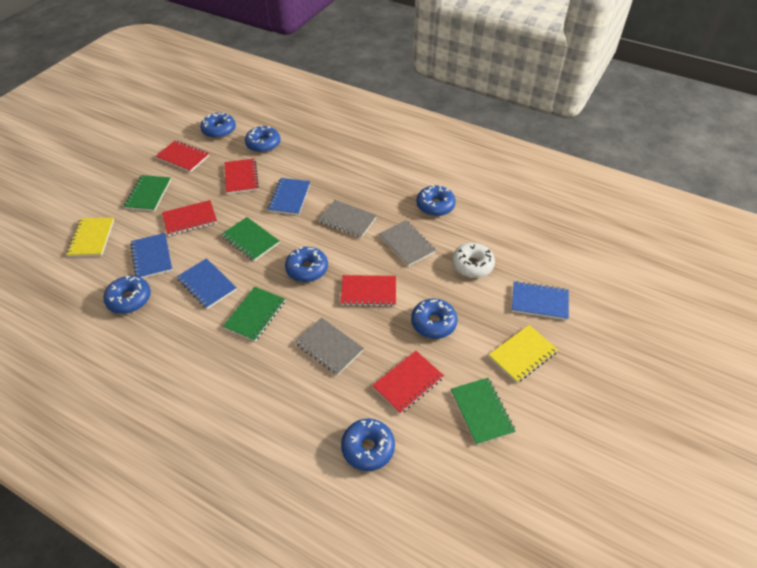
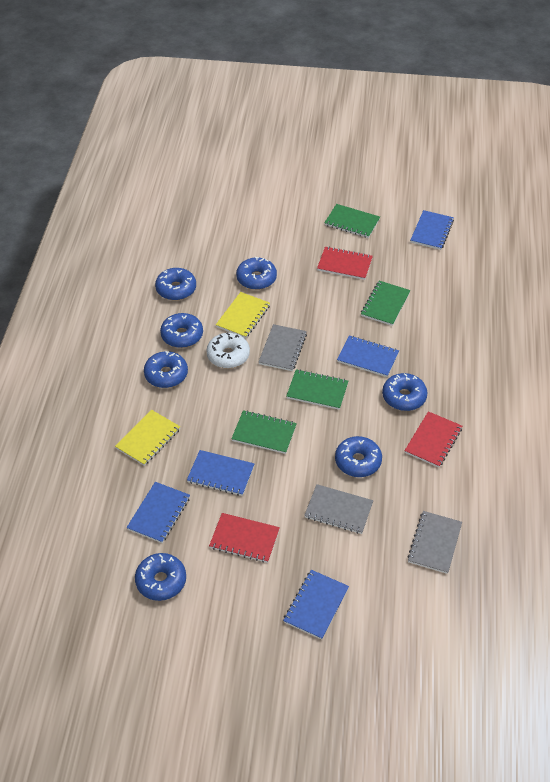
blue notebook: 4 -> 5
red notebook: 5 -> 3

